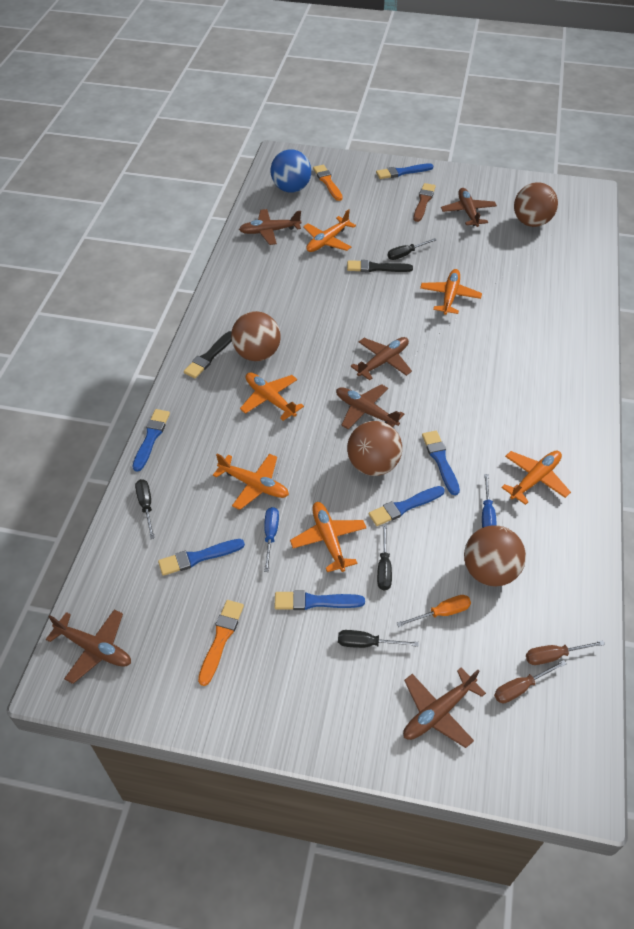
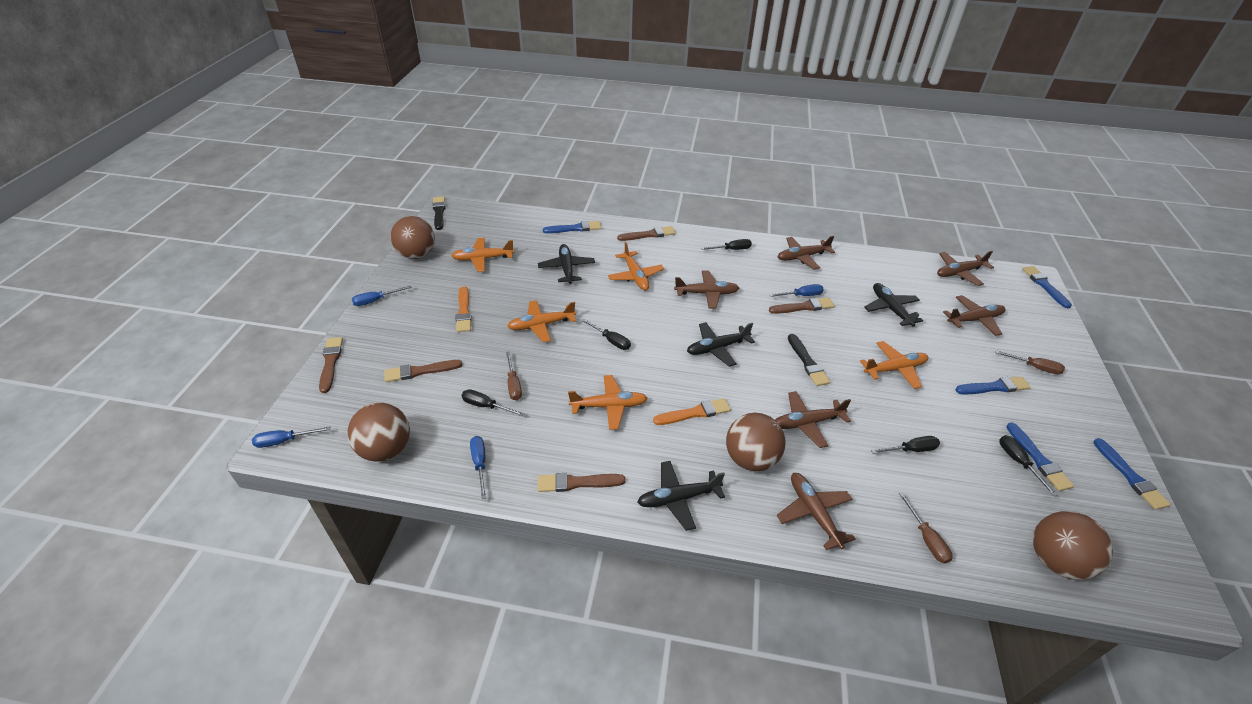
black plane: 0 -> 4
black screwdriver: 4 -> 5
blue ball: 1 -> 0
blue brush: 6 -> 5
blue screwdriver: 2 -> 4
brown brush: 1 -> 5
brown screwdriver: 2 -> 3
orange plane: 6 -> 5
orange screwdriver: 1 -> 0

